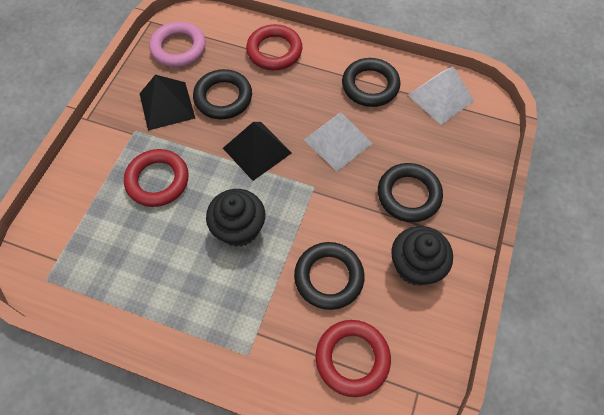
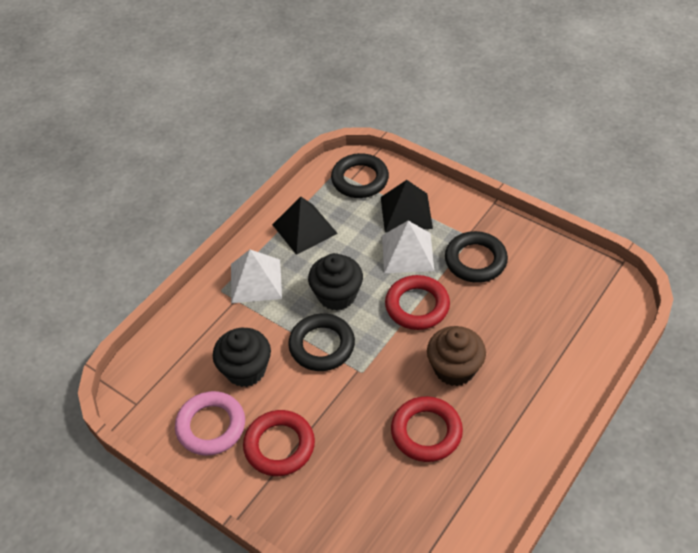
black ring: 4 -> 3
brown cupcake: 0 -> 1

